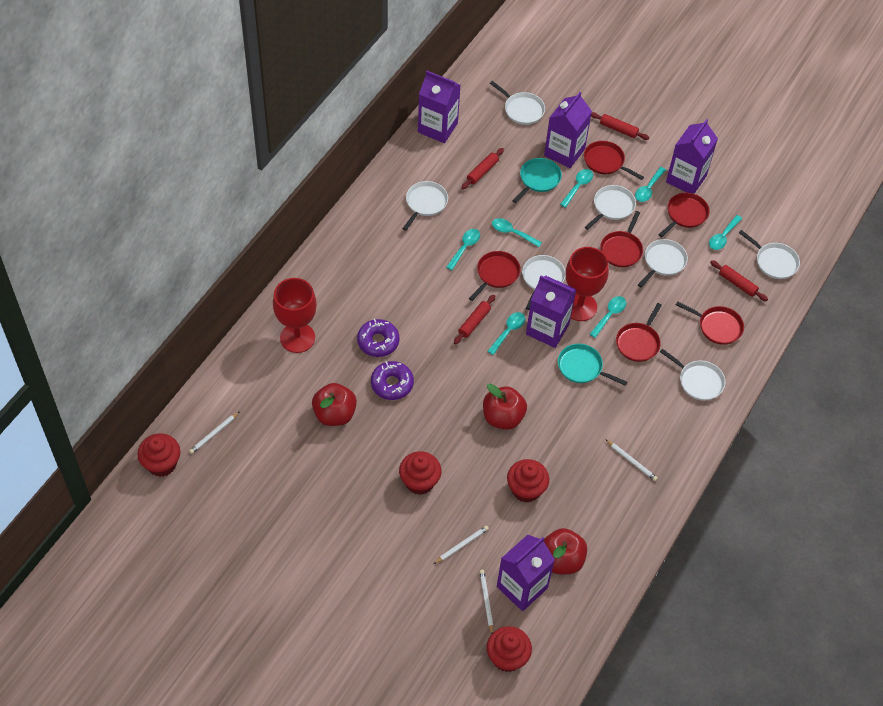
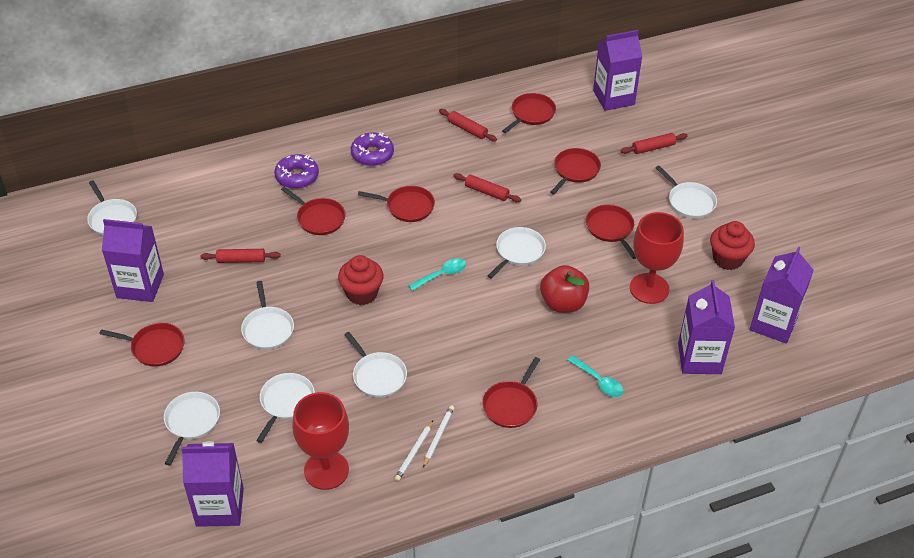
red apple: 3 -> 1
red cupcake: 4 -> 2
red pan: 6 -> 7
turquoise pan: 2 -> 0
turquoise spoon: 7 -> 2
white pencil: 4 -> 2

